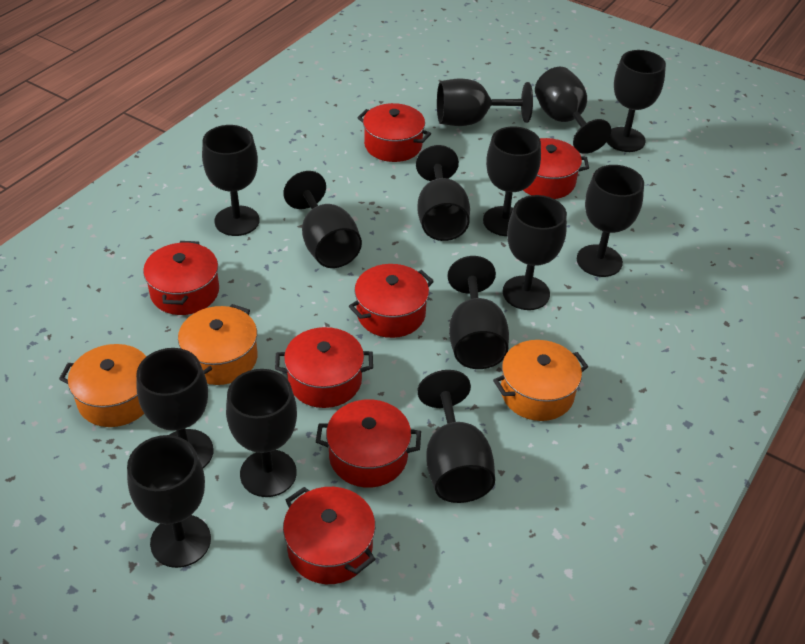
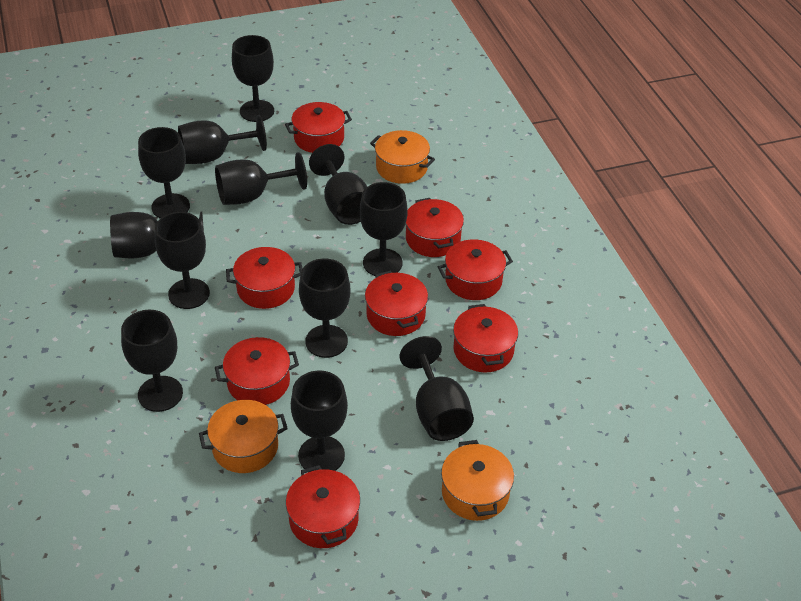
black goblet: 14 -> 12
red pot: 7 -> 8

